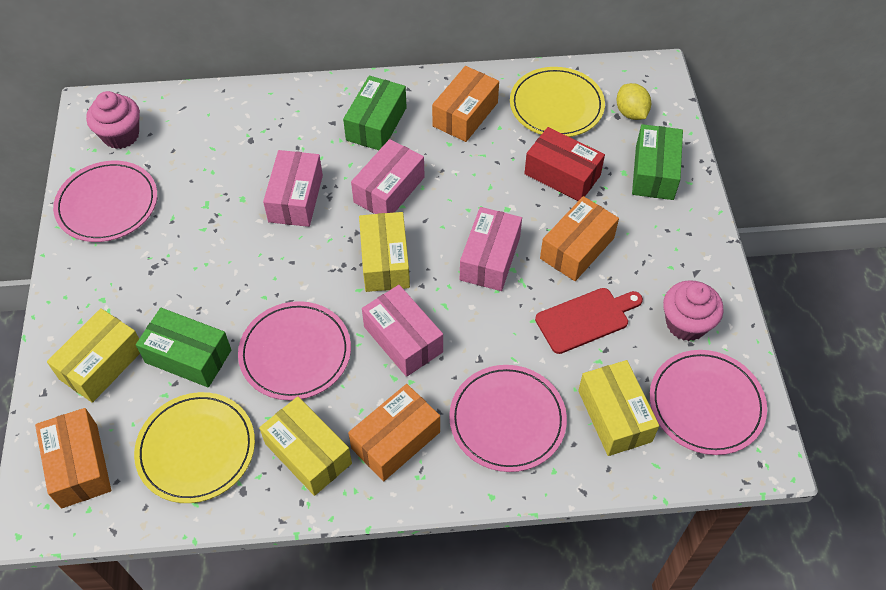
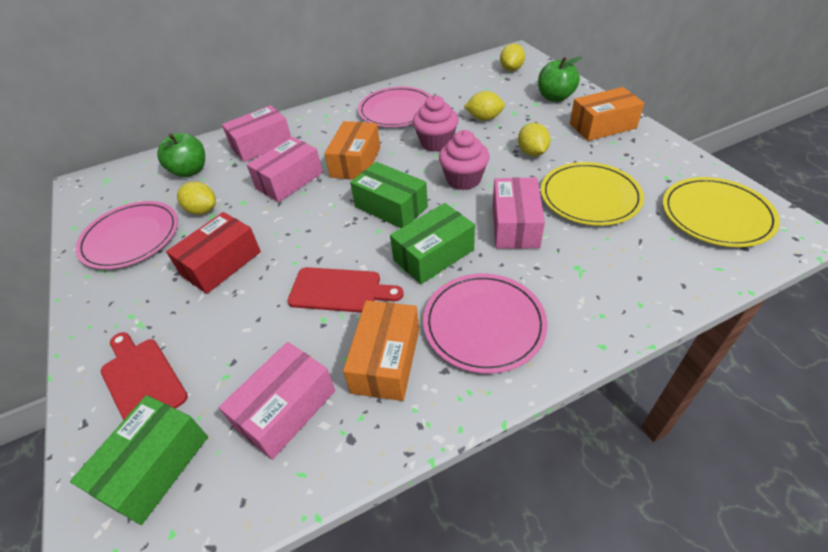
green apple: 0 -> 2
orange box: 4 -> 3
pink plate: 4 -> 3
red cutting board: 1 -> 2
yellow box: 4 -> 0
yellow lemon: 1 -> 4

